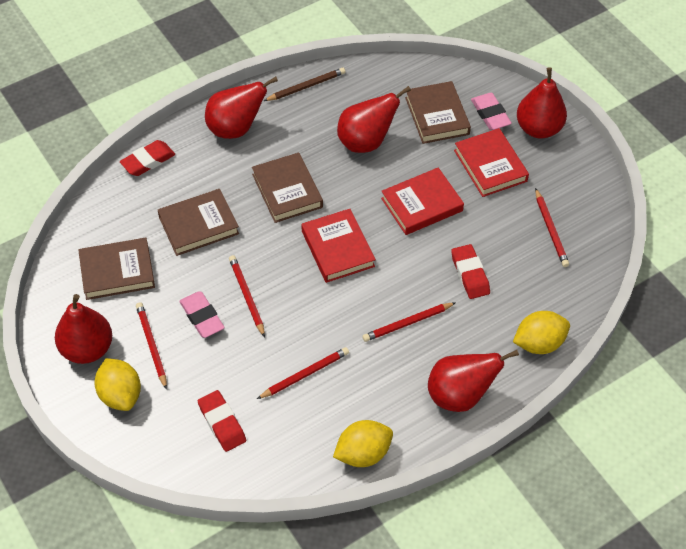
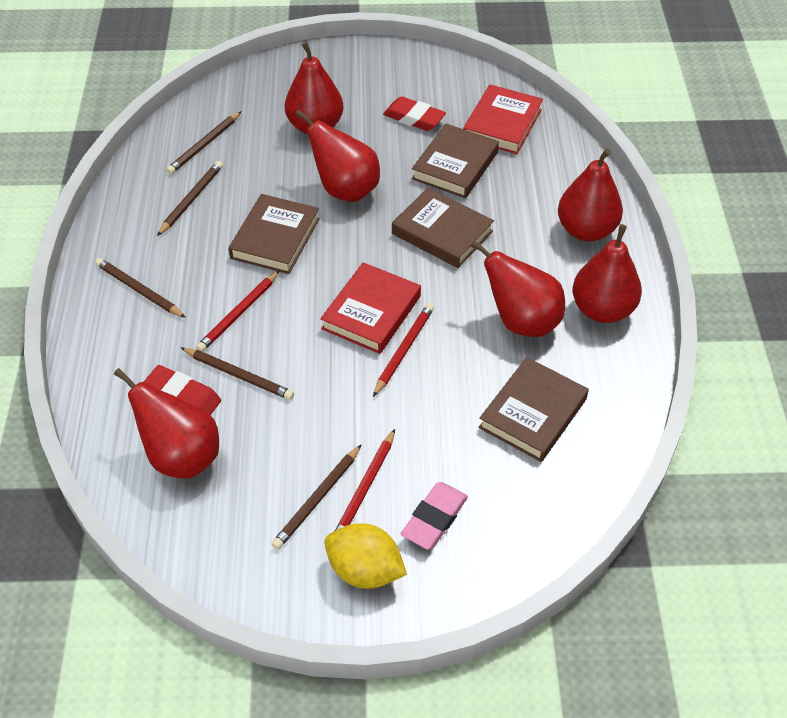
brown pencil: 1 -> 5
pink eraser: 2 -> 1
red book: 3 -> 2
red eraser: 3 -> 2
red pear: 5 -> 6
red pencil: 5 -> 3
yellow lemon: 3 -> 1

